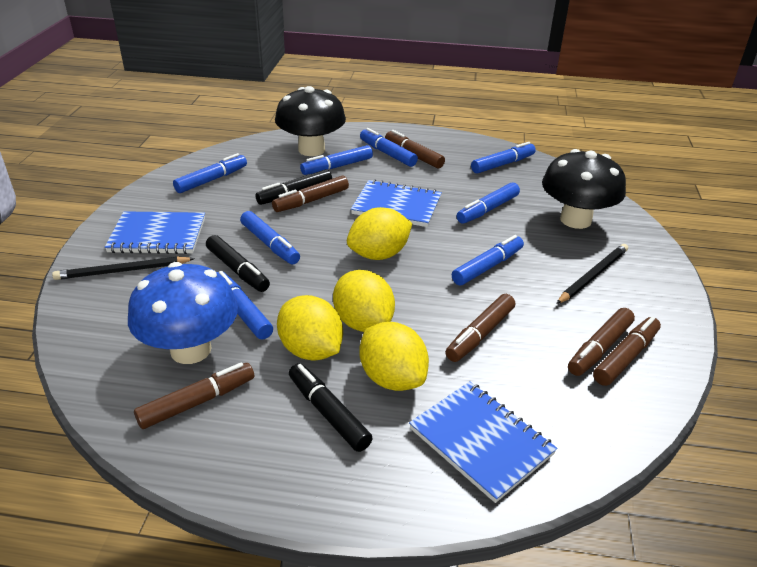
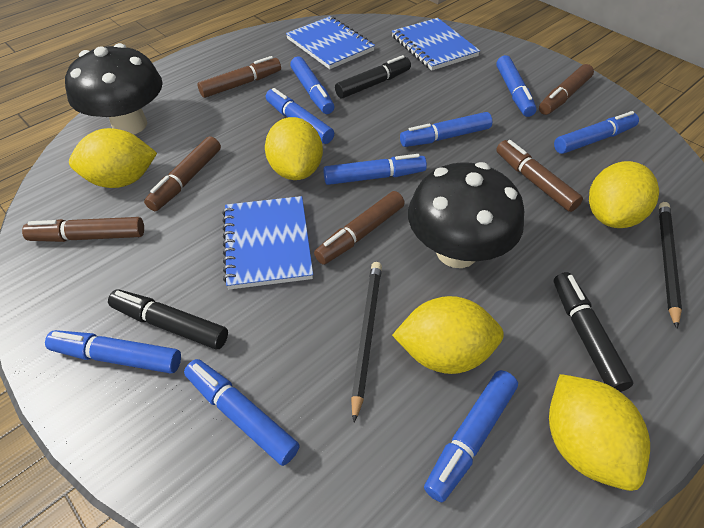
blue marker: 8 -> 9
blue mushroom: 1 -> 0
yellow lemon: 4 -> 5

